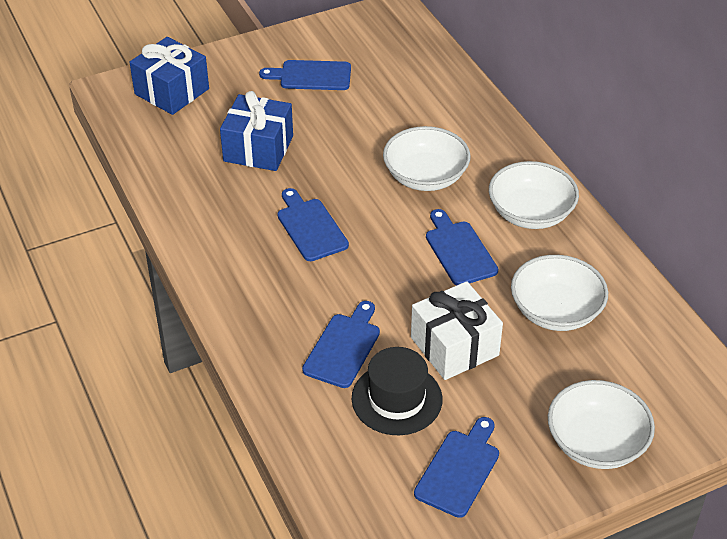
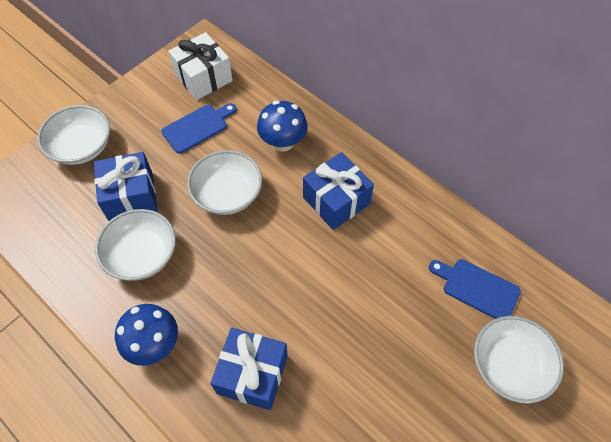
black hat: 1 -> 0
blue cutting board: 5 -> 2
blue gift: 2 -> 3
blue mushroom: 0 -> 2

